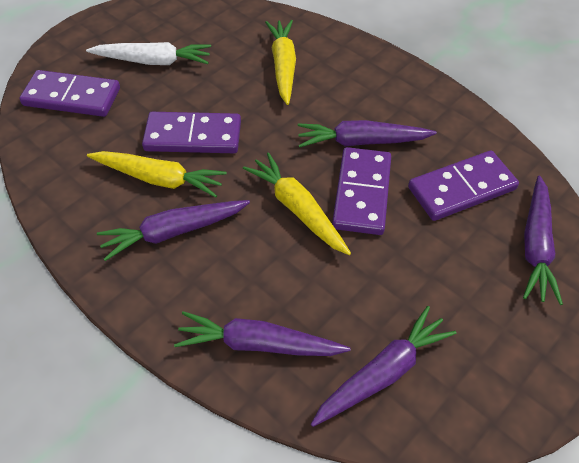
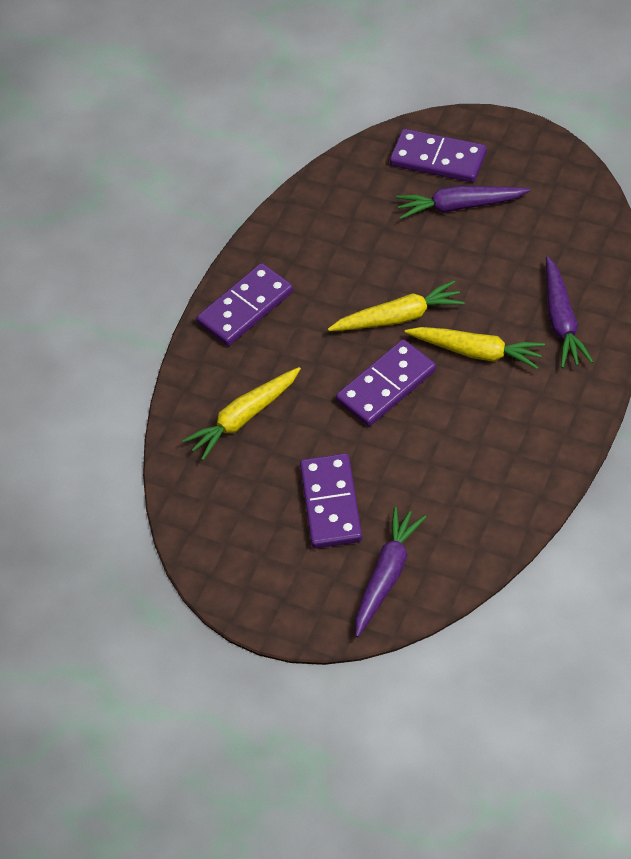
purple carrot: 5 -> 3
white carrot: 1 -> 0

